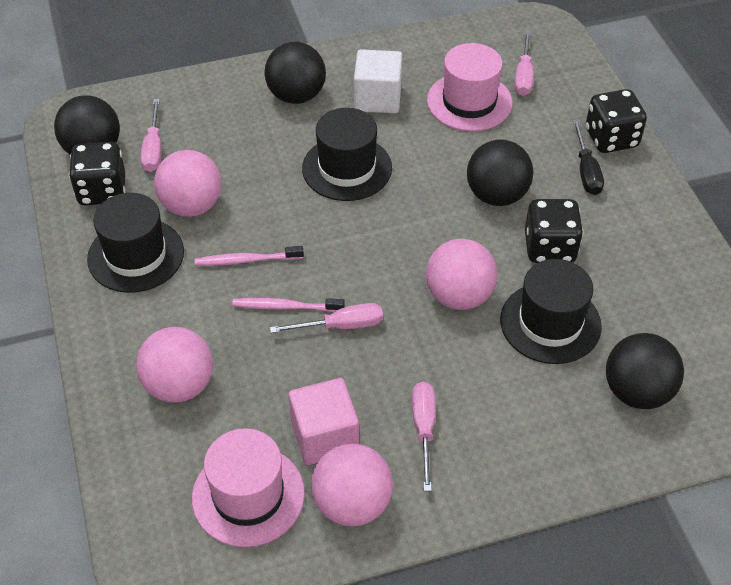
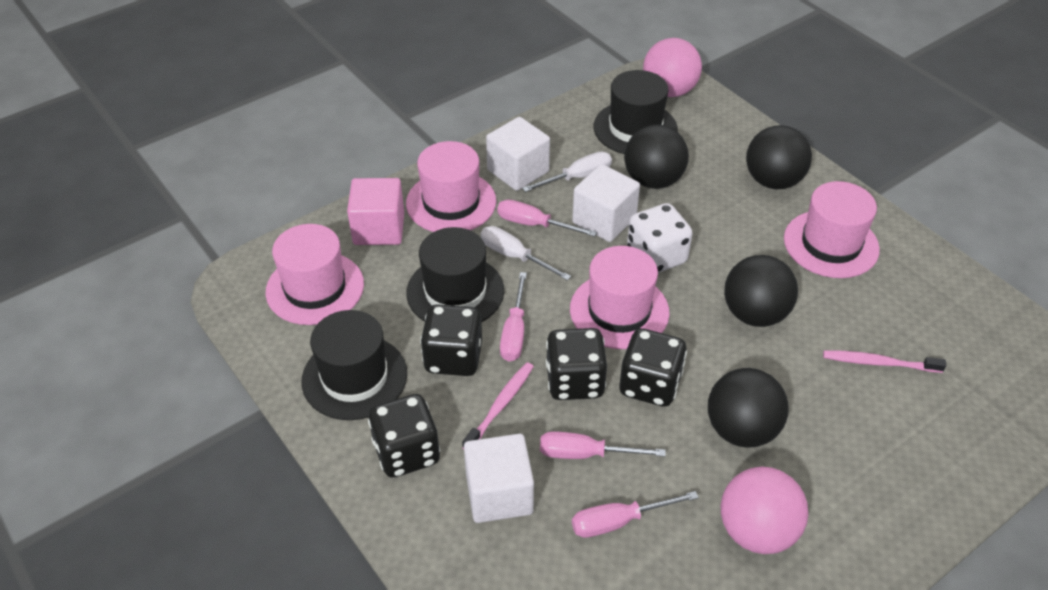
black dice: 3 -> 4
black screwdriver: 1 -> 0
pink ball: 4 -> 2
pink hat: 2 -> 4
white cube: 1 -> 3
white dice: 0 -> 1
white screwdriver: 0 -> 2

